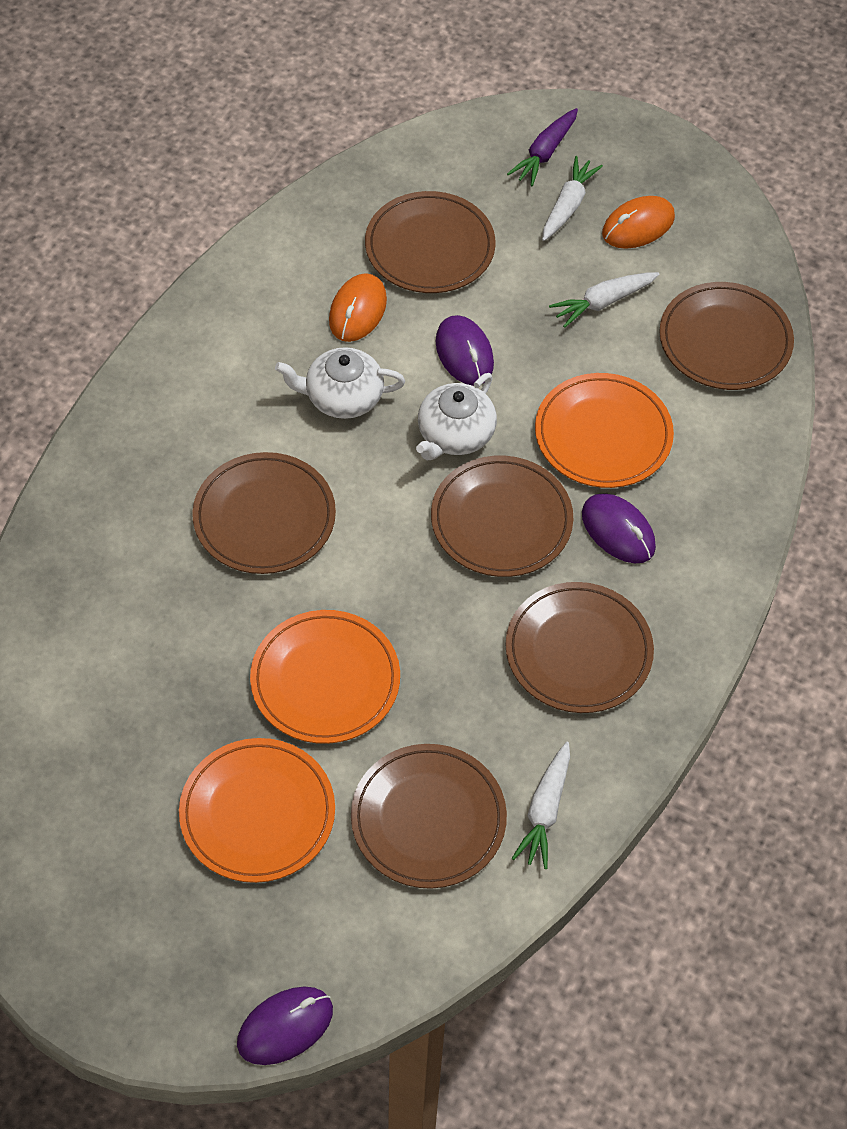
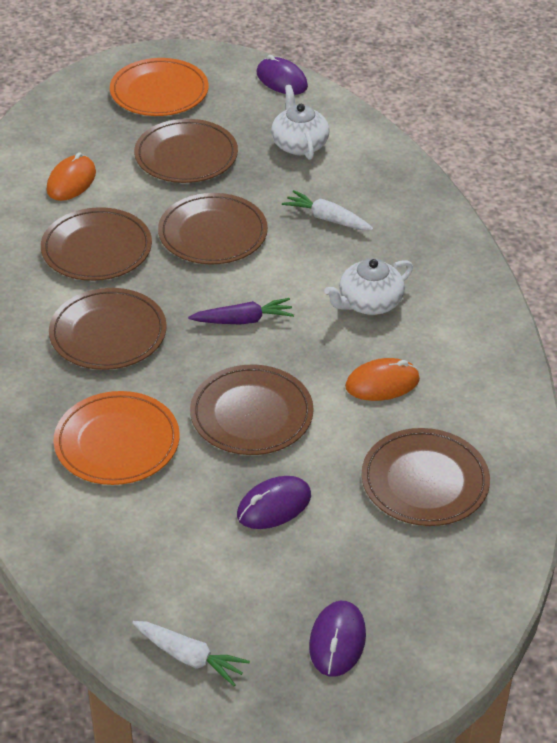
orange plate: 3 -> 2
white carrot: 3 -> 2

